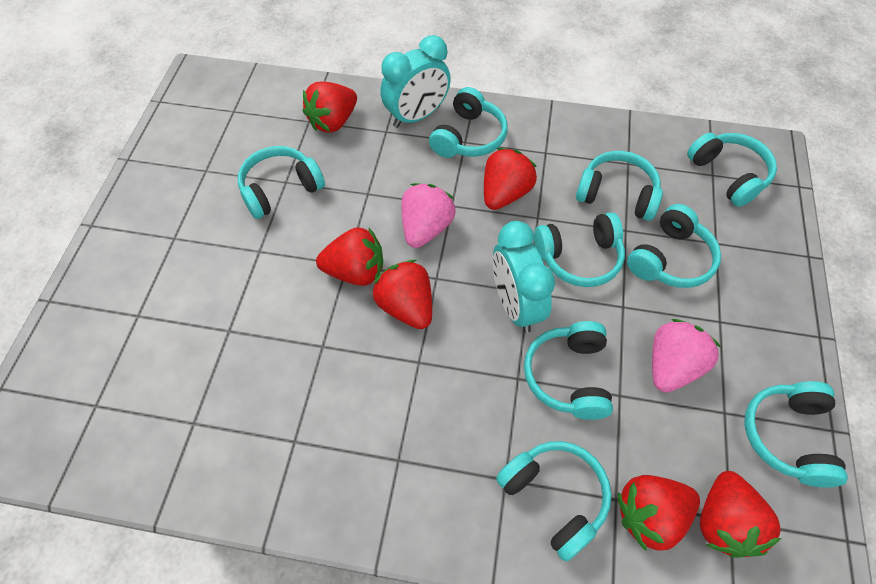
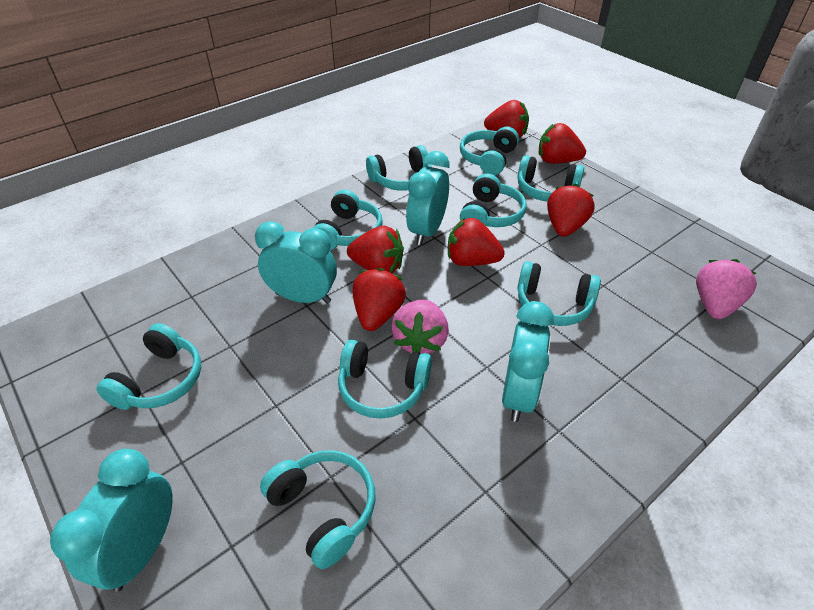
turquoise clock: 2 -> 4

